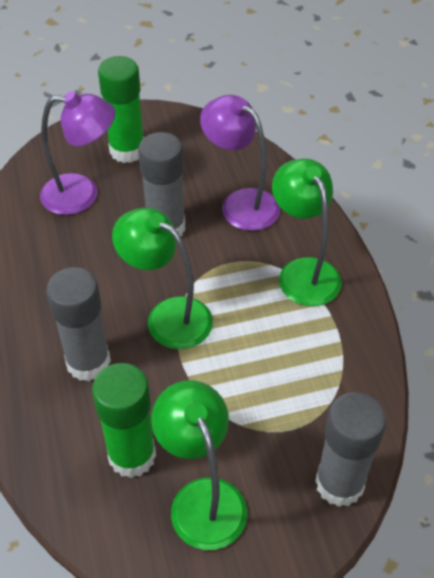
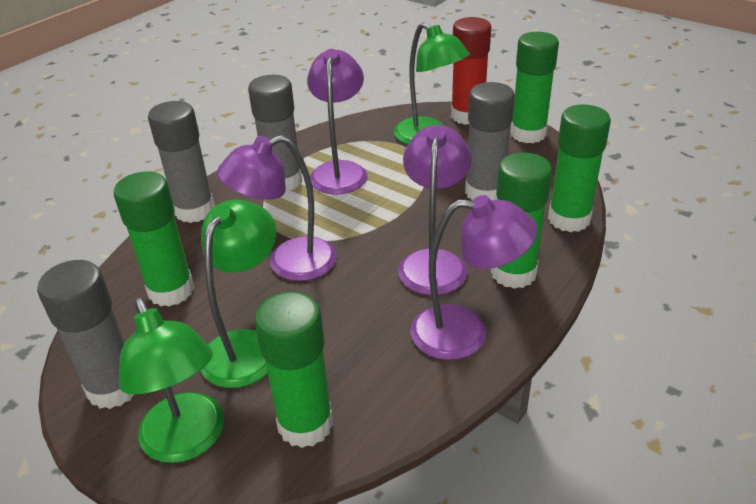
green glue stick: 2 -> 5
grey glue stick: 3 -> 4
purple lamp: 2 -> 4
red glue stick: 0 -> 1

